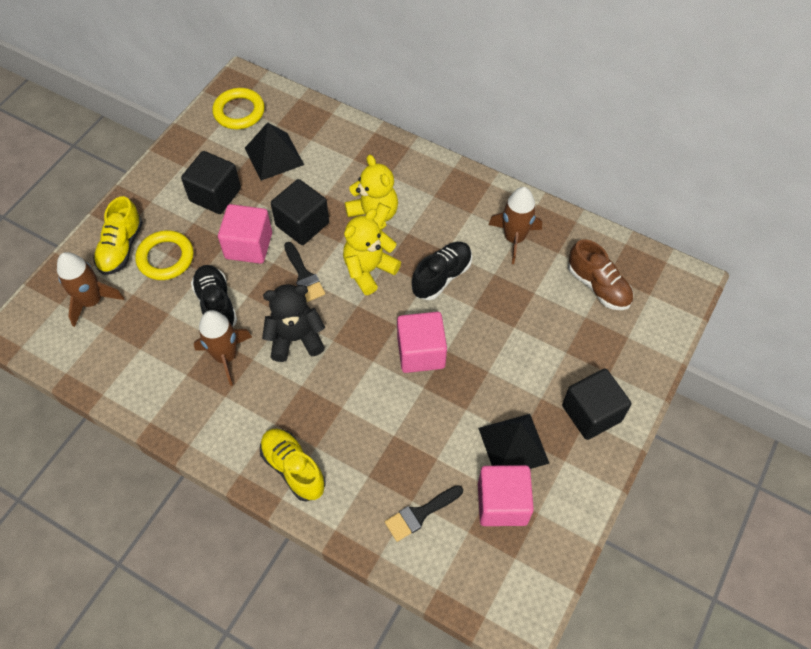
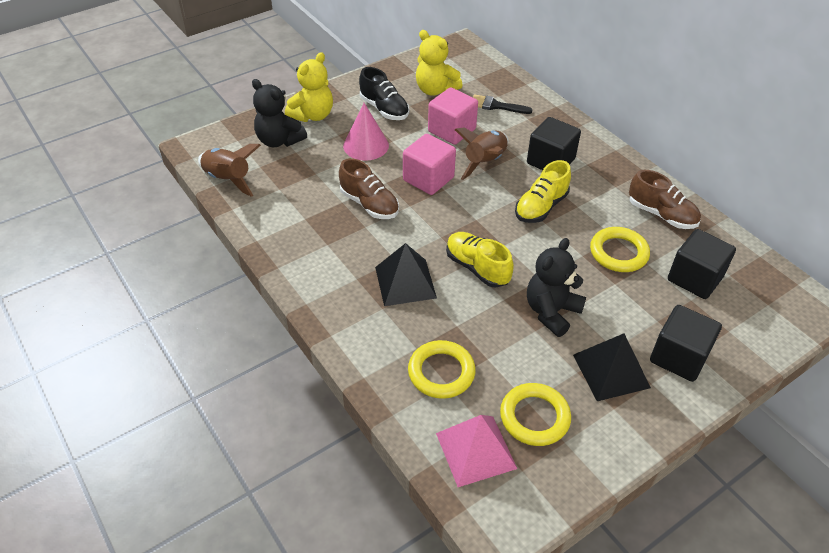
black brush: 2 -> 1
black shoe: 2 -> 1
black teddy bear: 1 -> 2
brown rocket: 3 -> 2
brown shoe: 1 -> 2
pink cone: 0 -> 1
pink cube: 3 -> 2
pink pyramid: 0 -> 1
yellow ring: 2 -> 3

